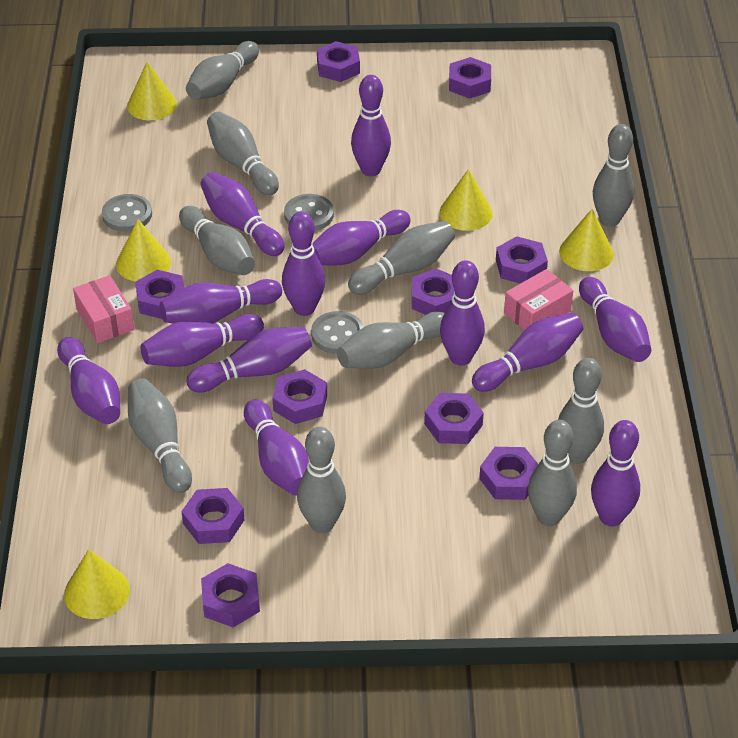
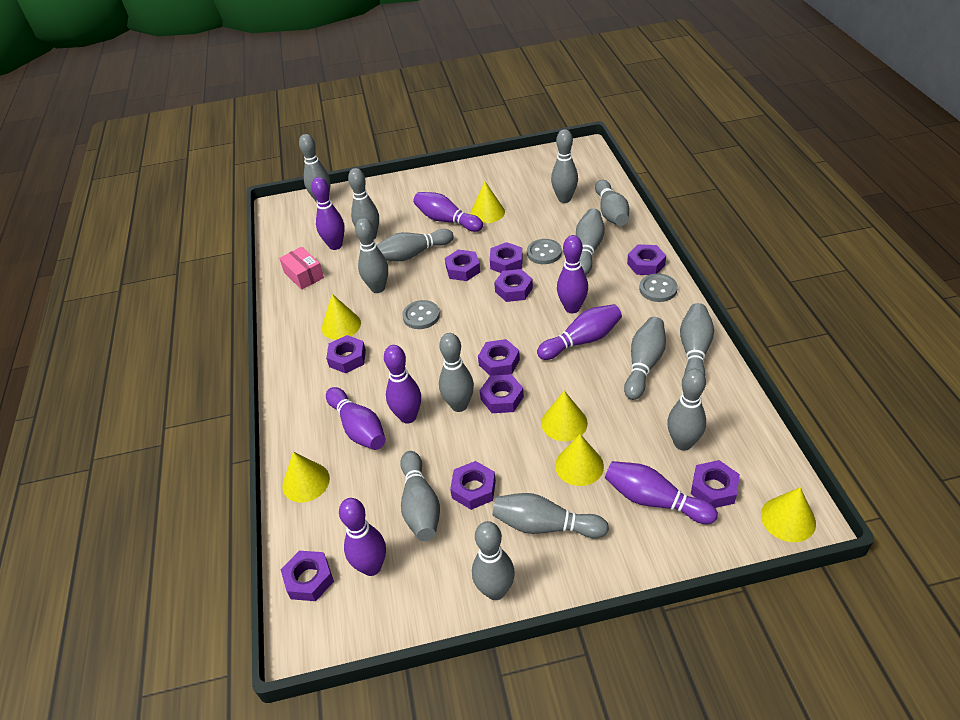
grey bowling pin: 10 -> 14
pink box: 2 -> 1
purple bowling pin: 13 -> 8
yellow cone: 5 -> 6

